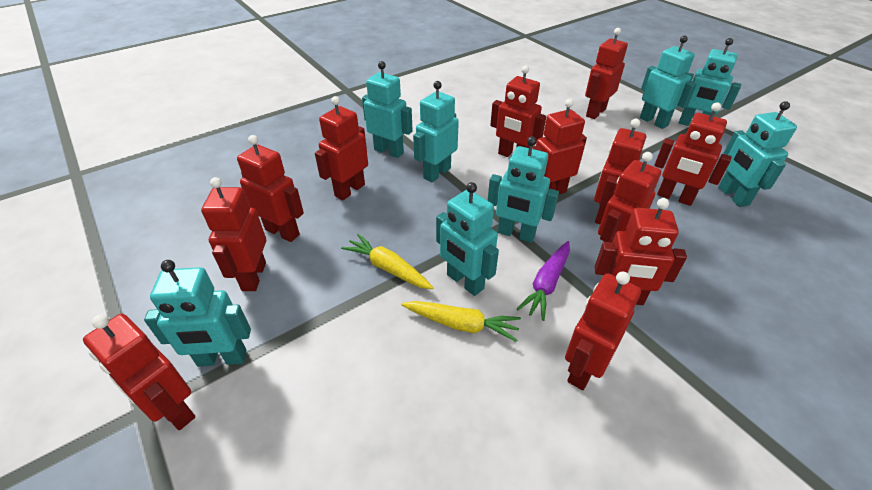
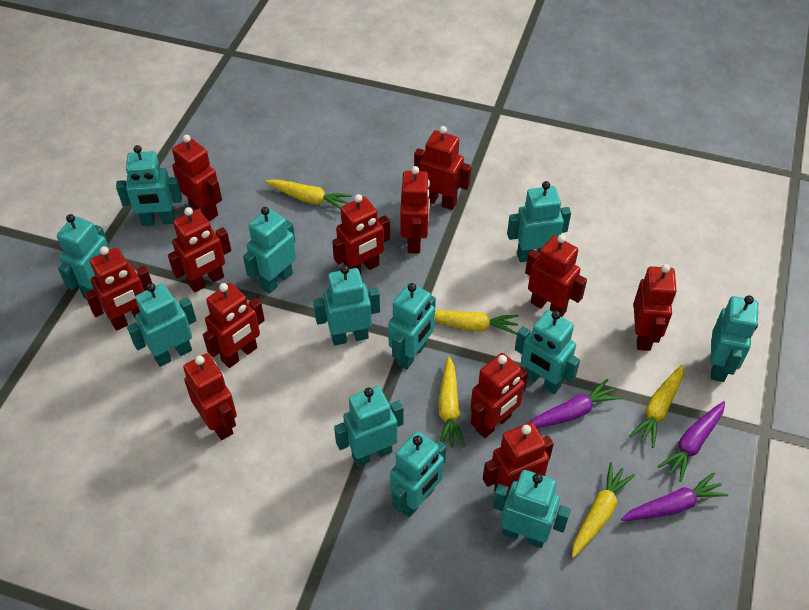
purple carrot: 1 -> 3
turquoise robot: 8 -> 12
yellow carrot: 2 -> 5

